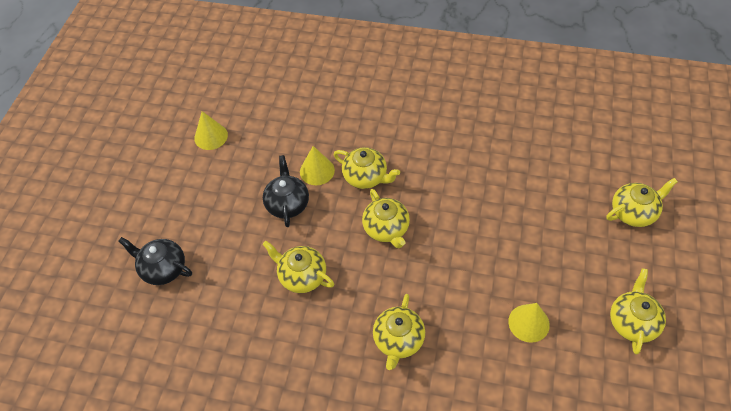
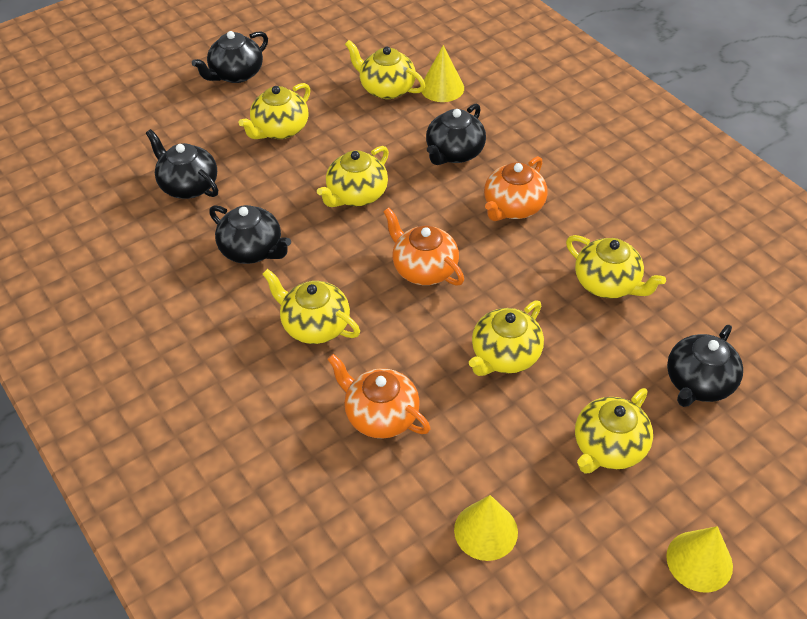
black teapot: 2 -> 5
orange teapot: 0 -> 3
yellow teapot: 6 -> 7

